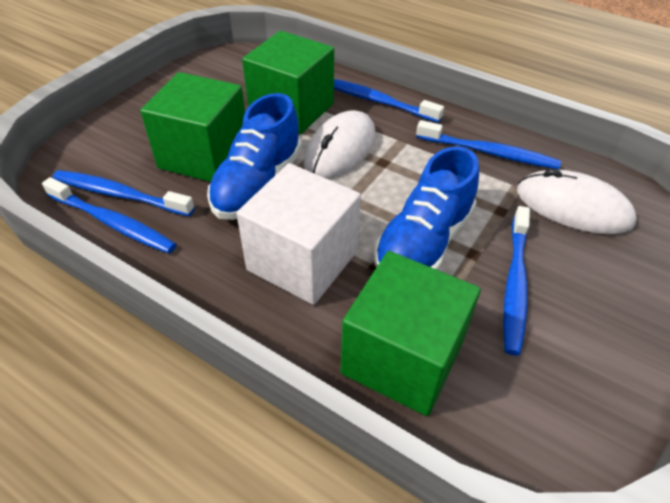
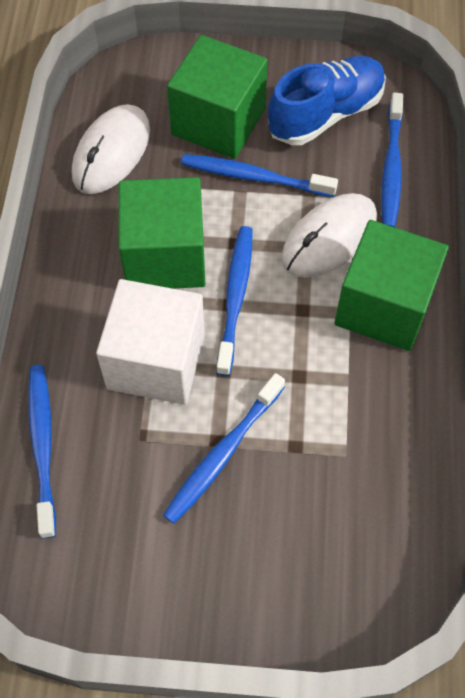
blue shoe: 2 -> 1

